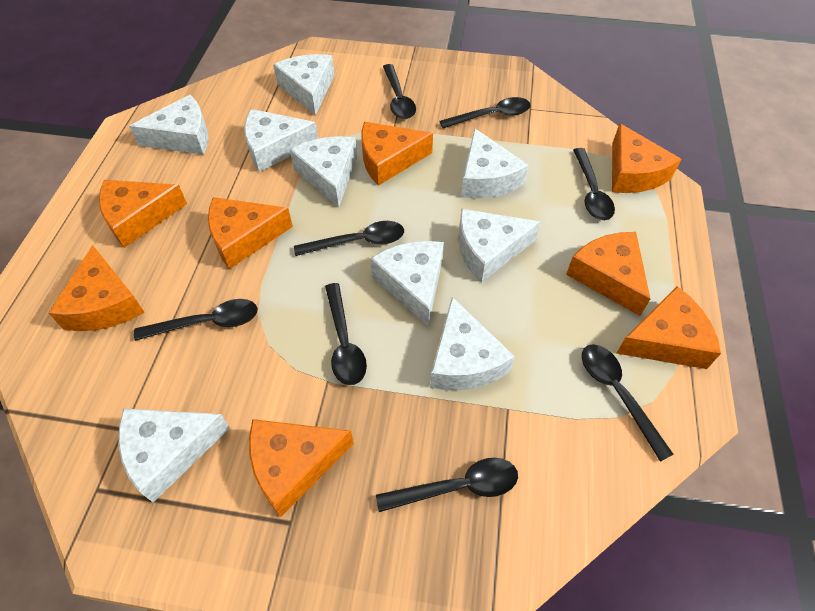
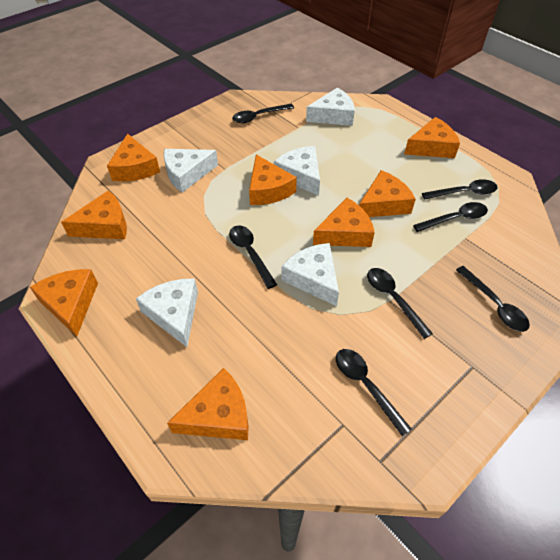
black spoon: 8 -> 7
white cheese: 9 -> 5

